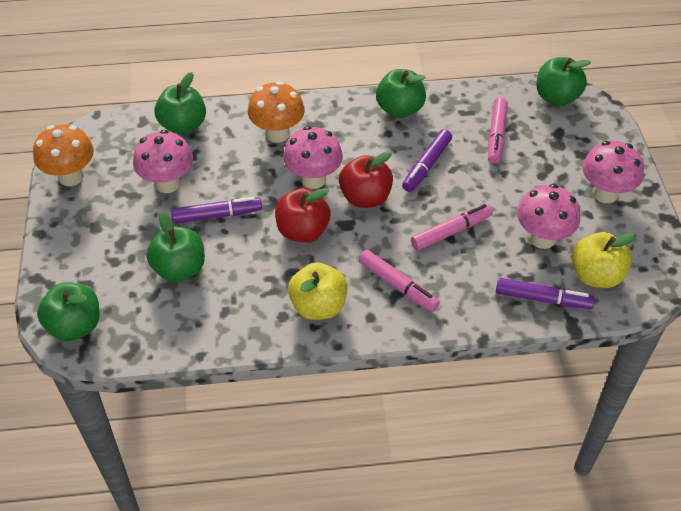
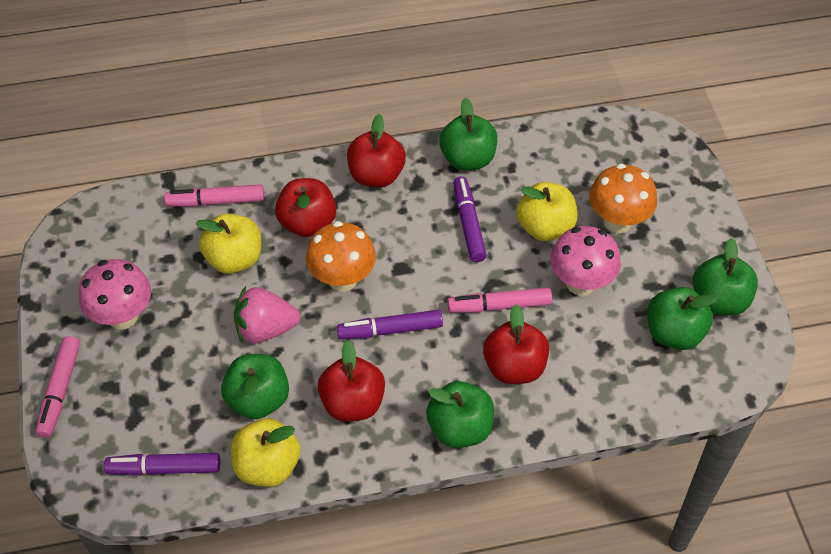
pink mushroom: 4 -> 2
pink strawberry: 0 -> 1
red apple: 2 -> 4
yellow apple: 2 -> 3

